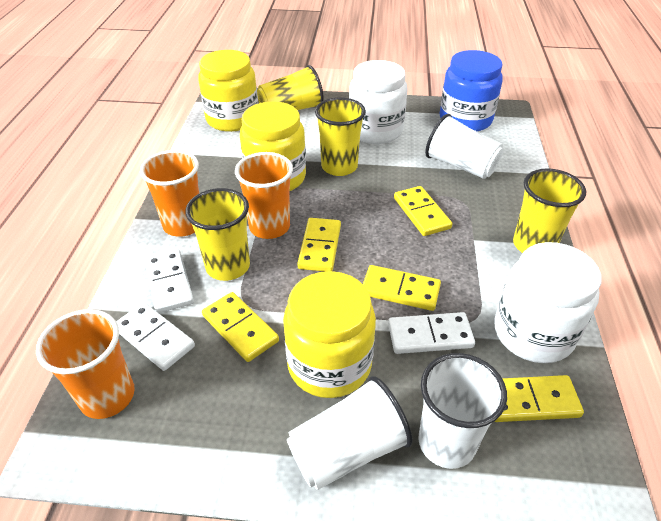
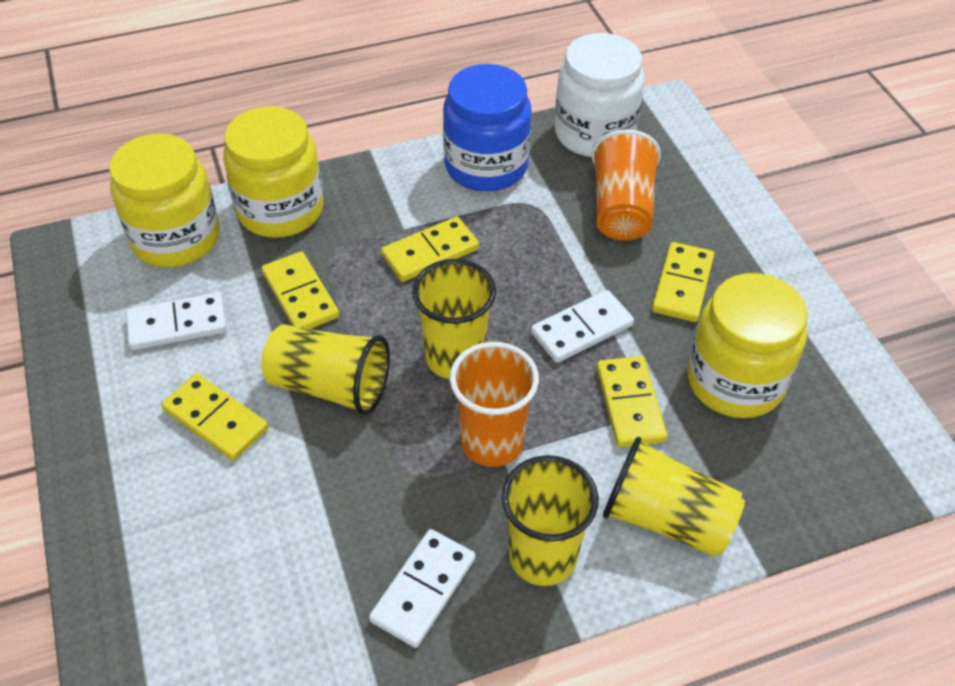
orange cup: 3 -> 2
white cup: 3 -> 0
white jar: 2 -> 1

